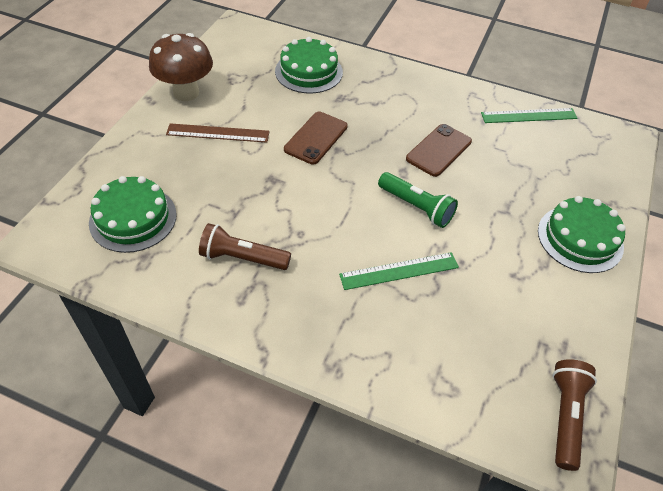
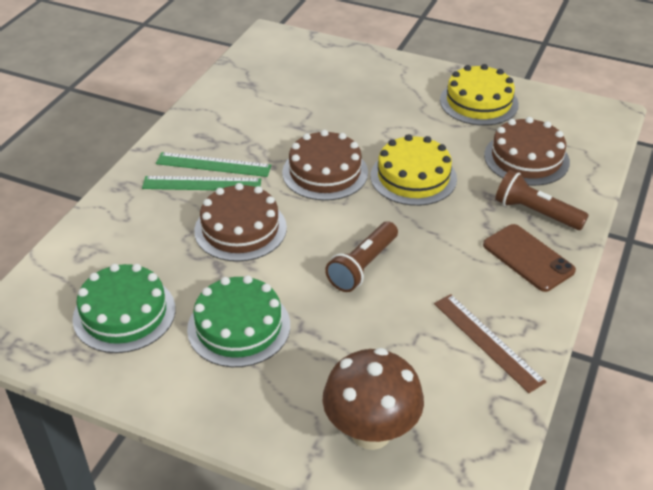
brown cake: 0 -> 3
brown phone: 2 -> 1
green cake: 3 -> 2
green flashlight: 1 -> 0
yellow cake: 0 -> 2

